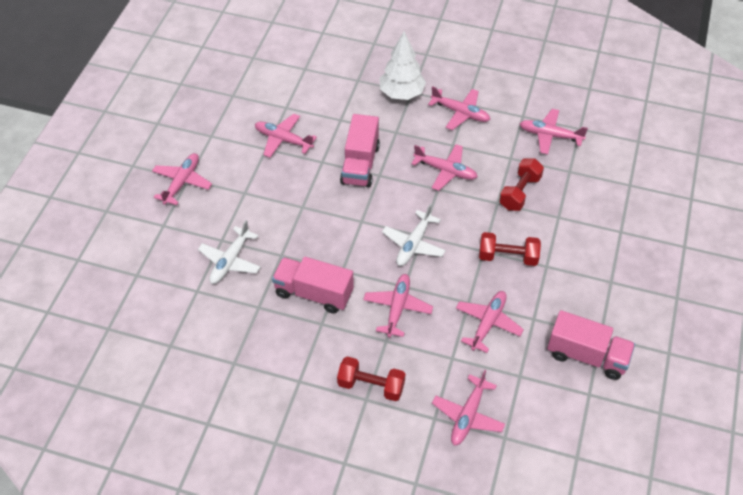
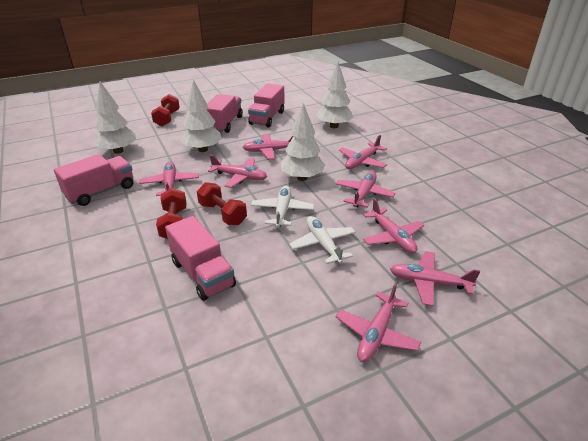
pink truck: 3 -> 4
white tree: 1 -> 4

